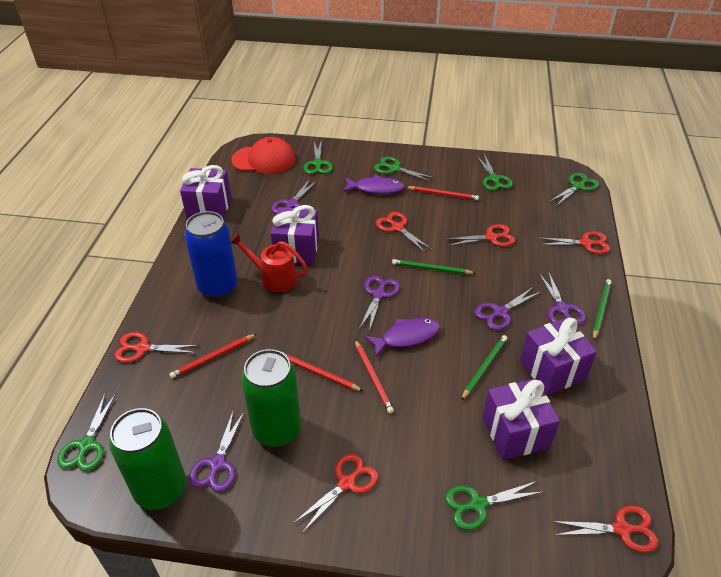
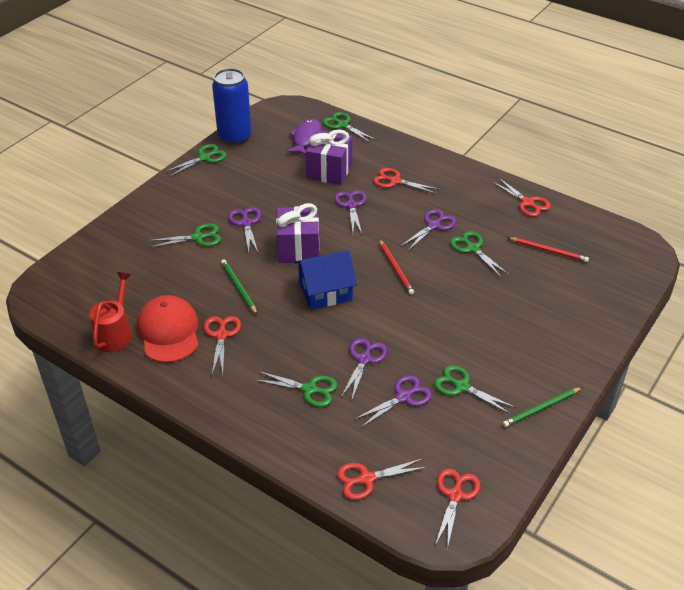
blue house: 0 -> 1
green can: 2 -> 0
green pencil: 3 -> 2
purple fish: 2 -> 1
purple gift: 4 -> 2
red pencil: 4 -> 2
red scissors: 6 -> 5

